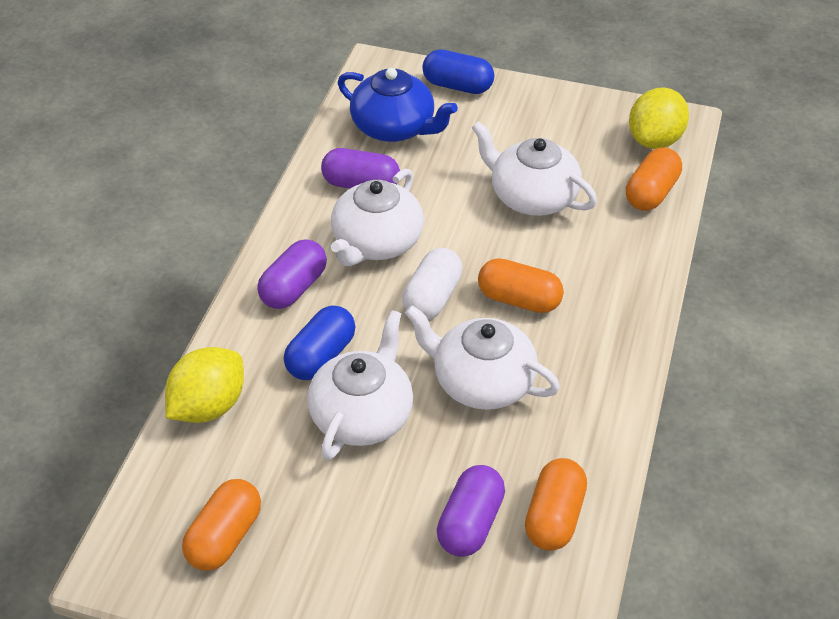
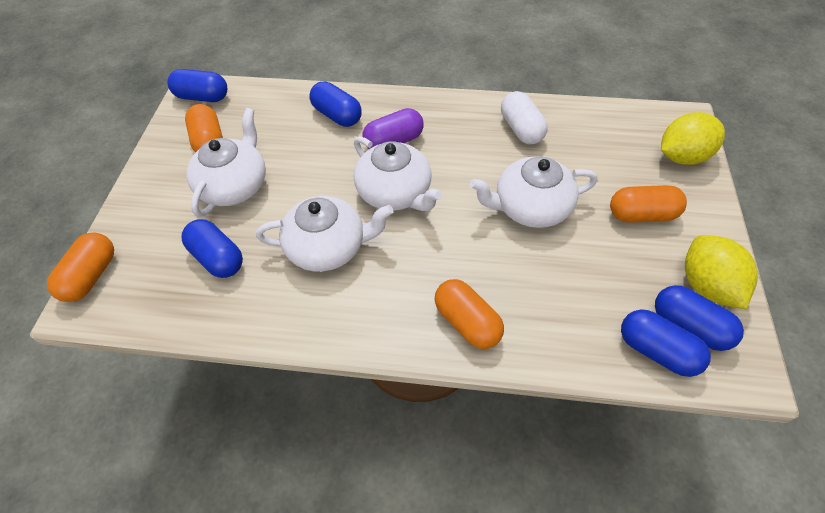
blue capsule: 2 -> 5
blue teapot: 1 -> 0
purple capsule: 3 -> 1

